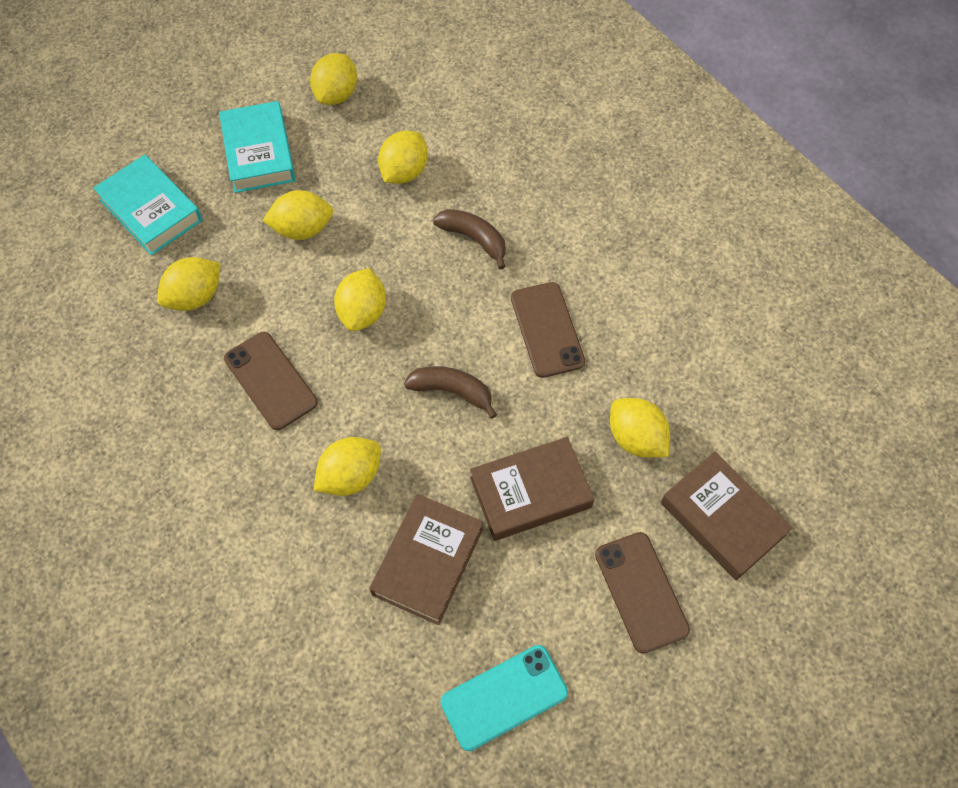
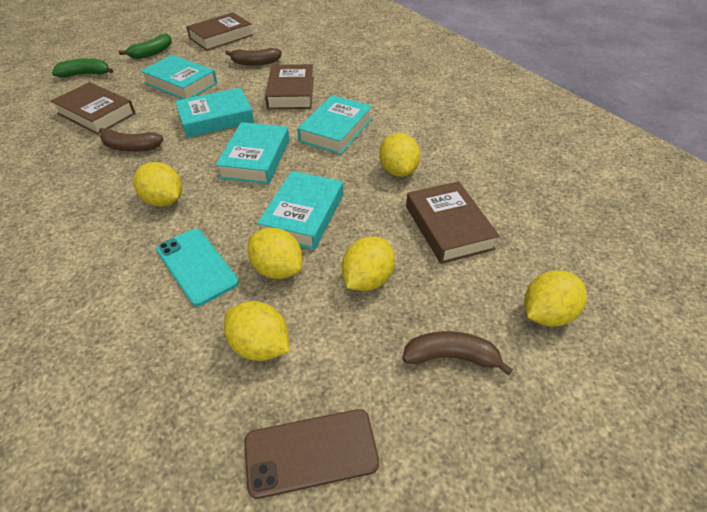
brown banana: 2 -> 3
brown book: 3 -> 4
brown phone: 3 -> 1
green banana: 0 -> 2
turquoise book: 2 -> 5
yellow lemon: 7 -> 6

